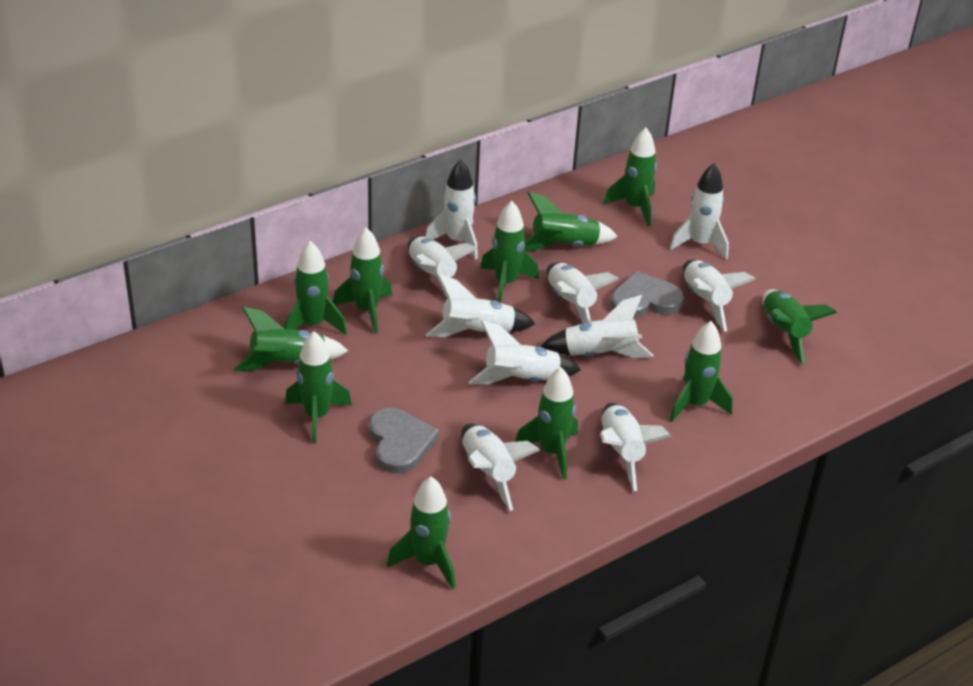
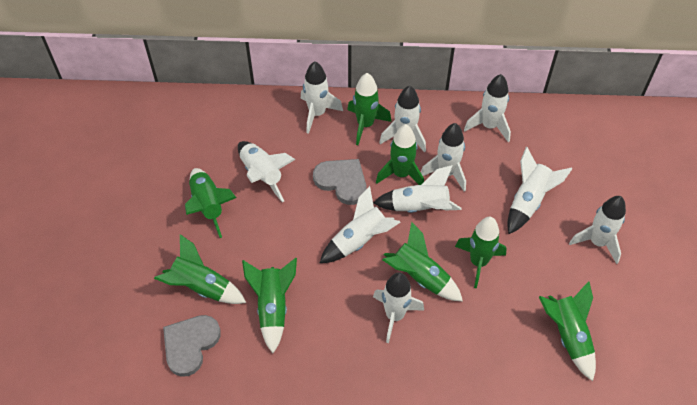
green rocket: 11 -> 8

